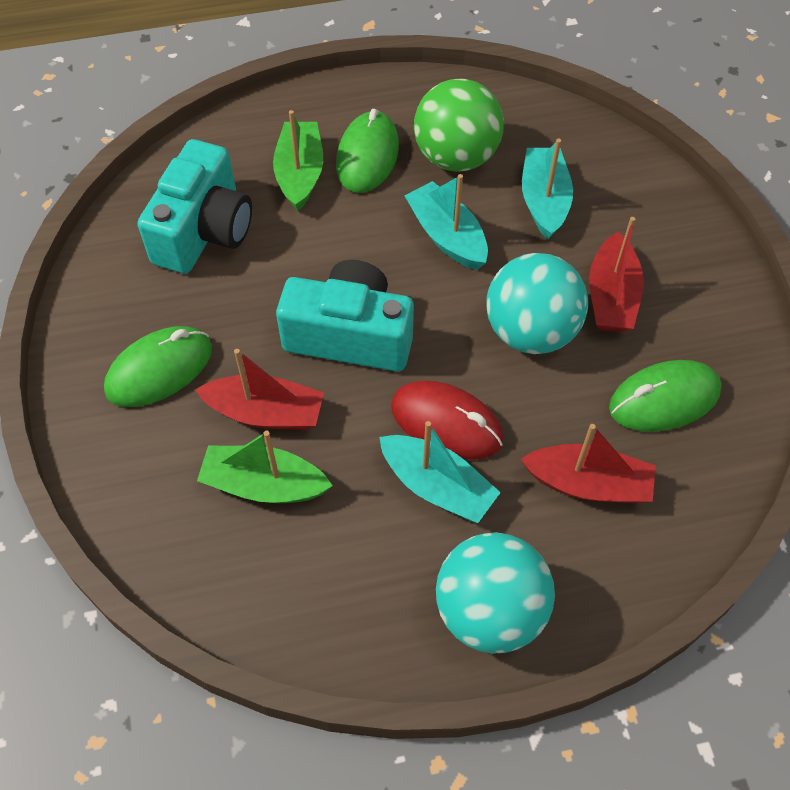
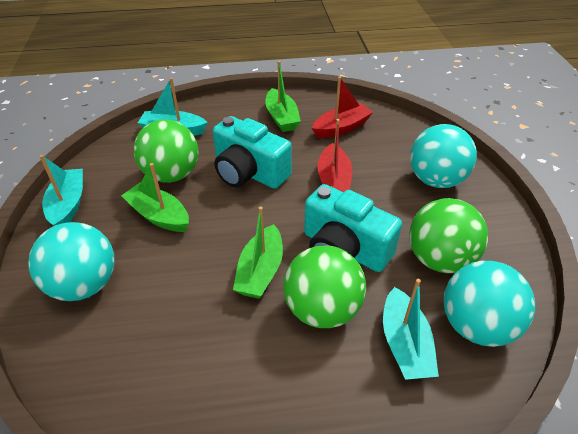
green ball: 1 -> 3
green boat: 2 -> 3
green mouse: 3 -> 0
red boat: 3 -> 2
red mouse: 1 -> 0
turquoise ball: 2 -> 3

